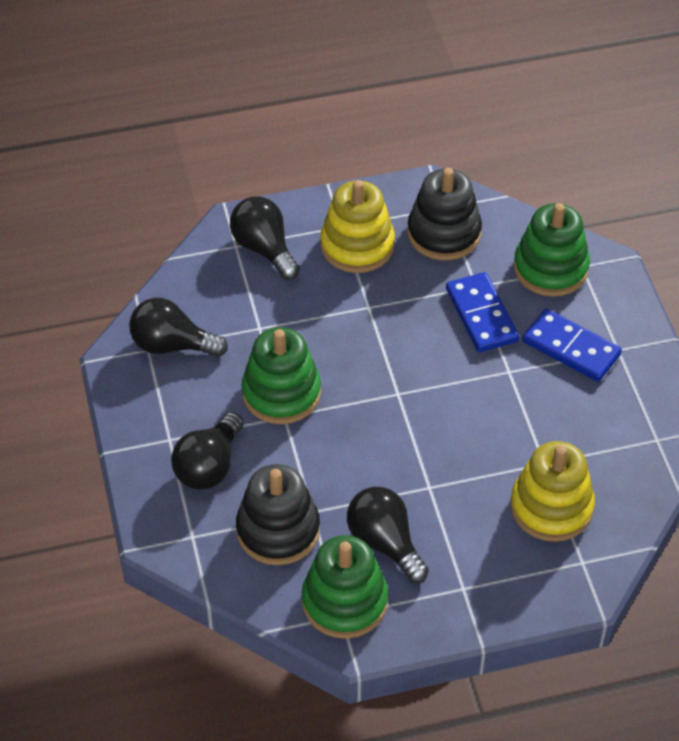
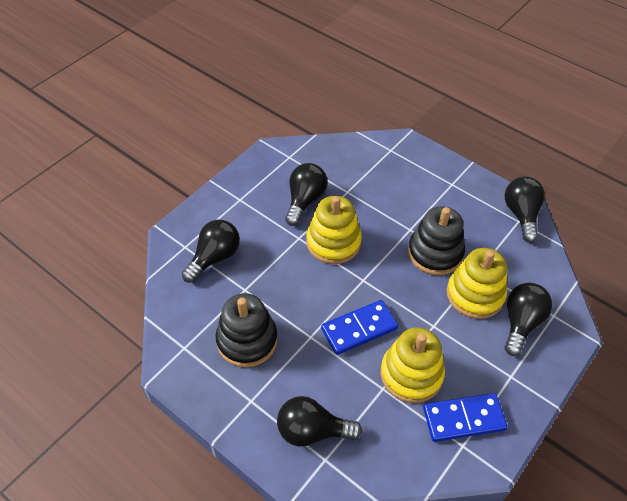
black light bulb: 4 -> 5
green stacking toy: 3 -> 0
yellow stacking toy: 2 -> 3

